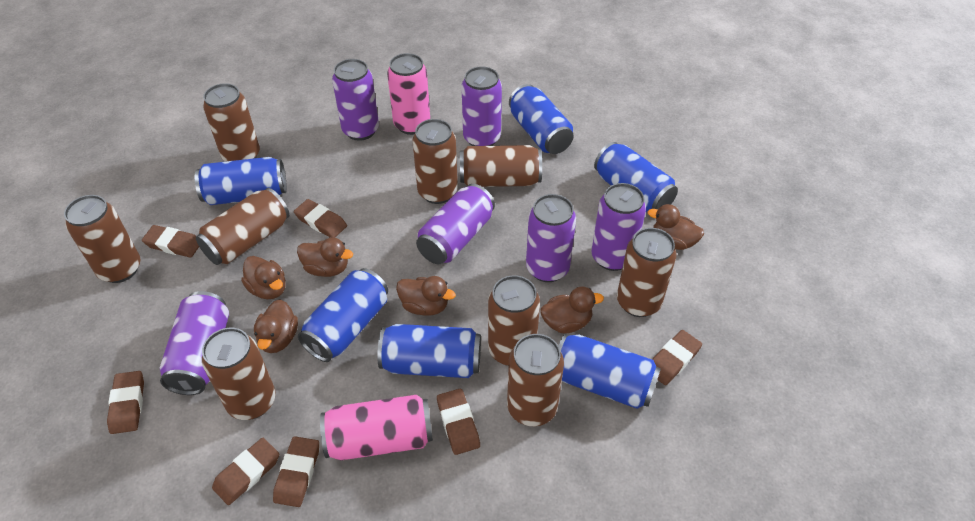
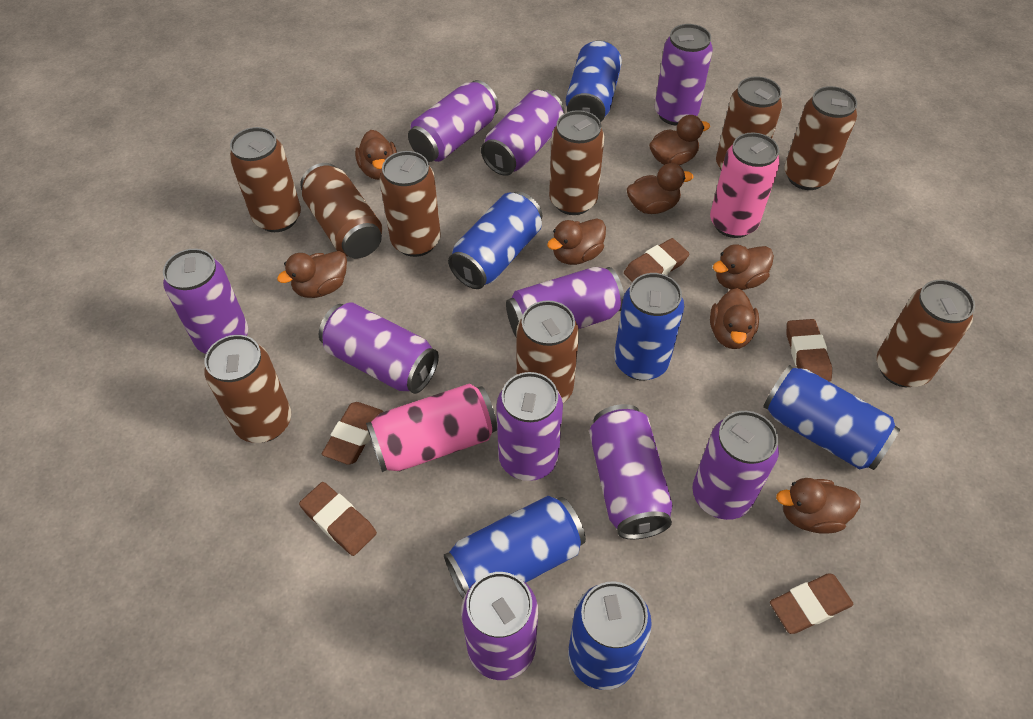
brown duck: 6 -> 8
brown eraser: 7 -> 5
purple can: 6 -> 10

